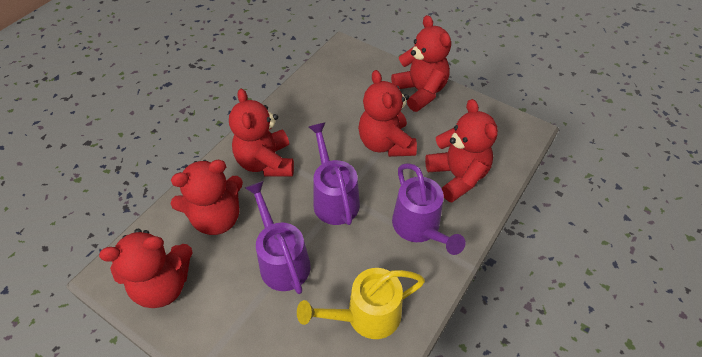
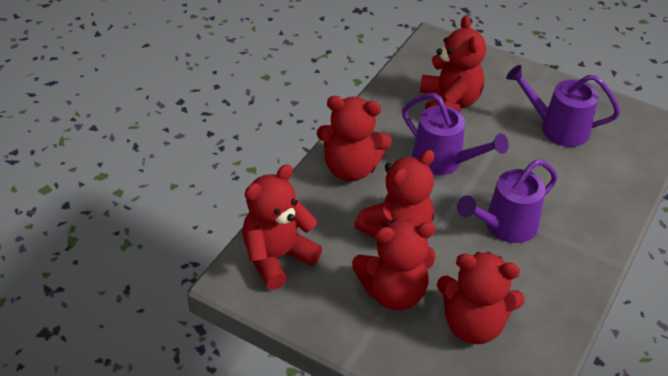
yellow watering can: 1 -> 0

